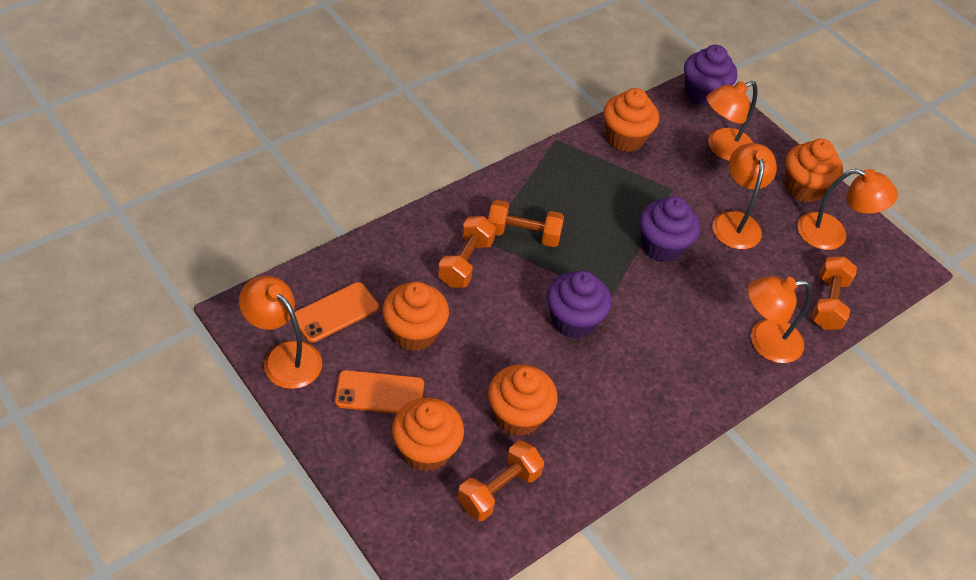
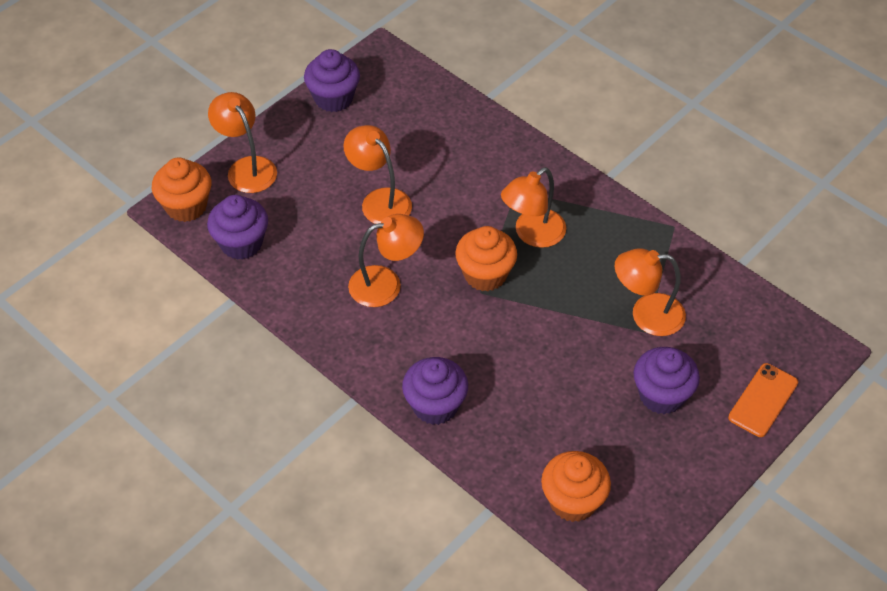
orange cupcake: 5 -> 3
orange dumbbell: 4 -> 0
orange phone: 2 -> 1
purple cupcake: 3 -> 4

